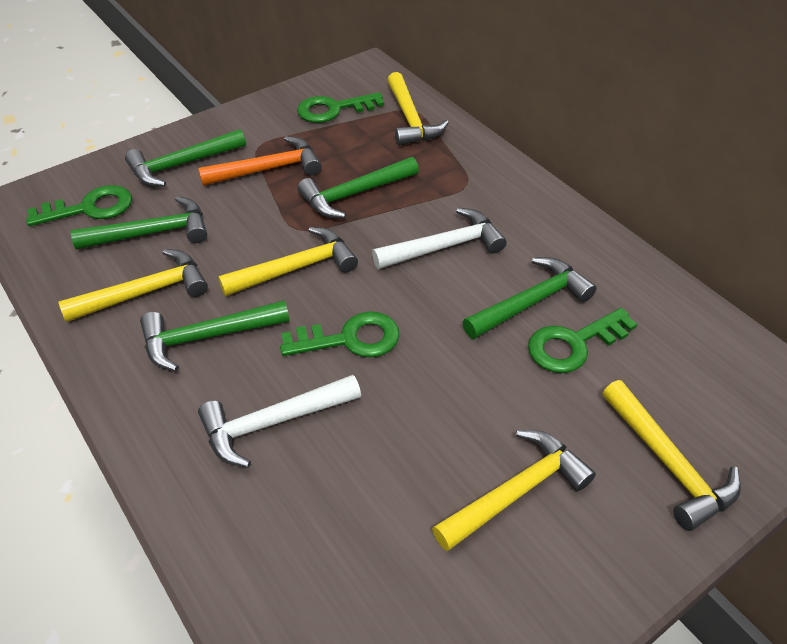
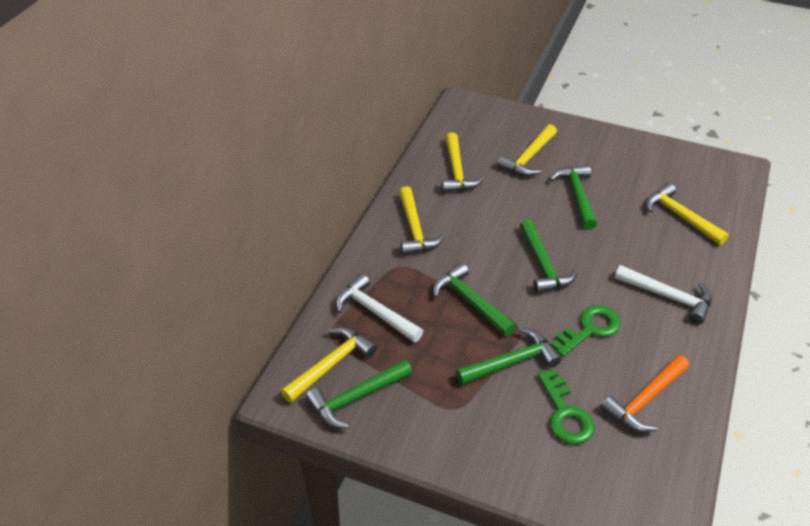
green key: 4 -> 2

